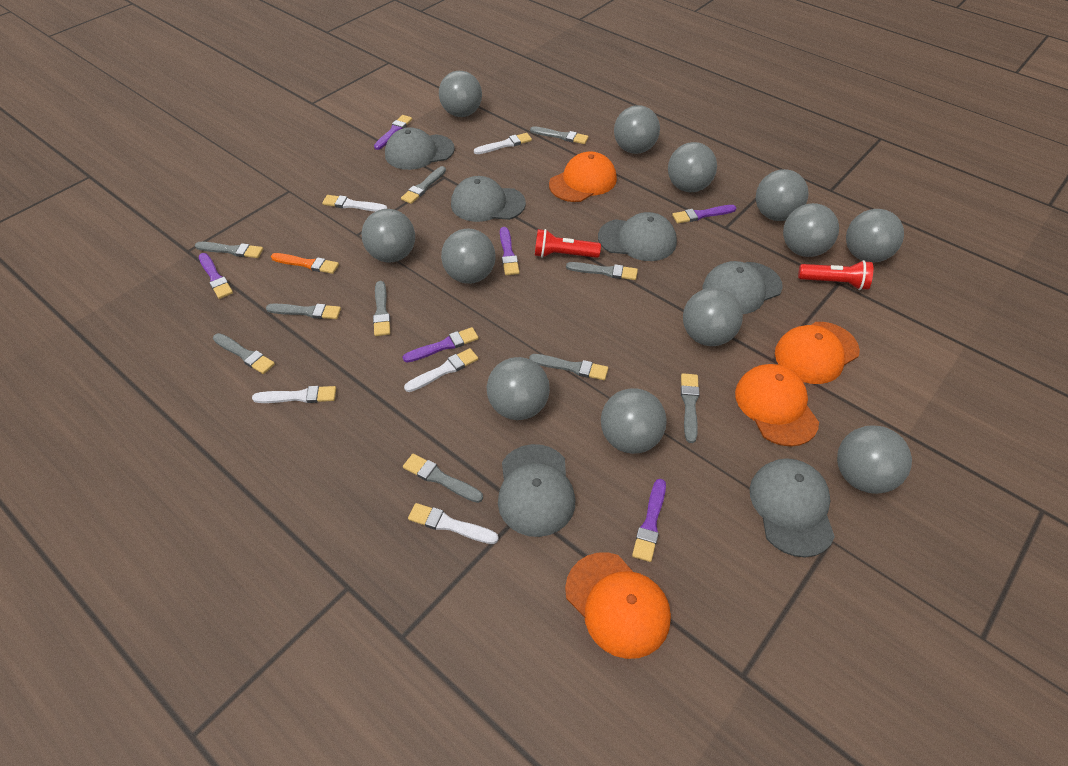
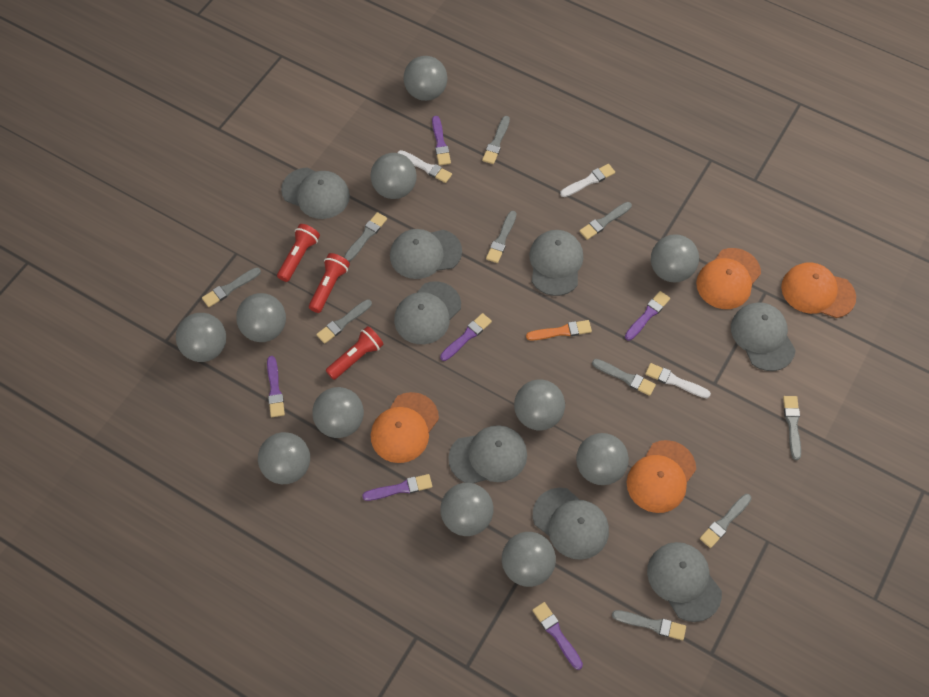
grey ball: 12 -> 11
grey cap: 6 -> 8
red flashlight: 2 -> 3
white brush: 5 -> 3

